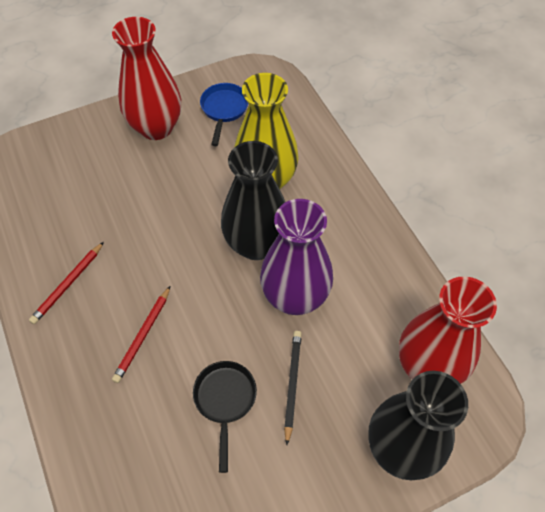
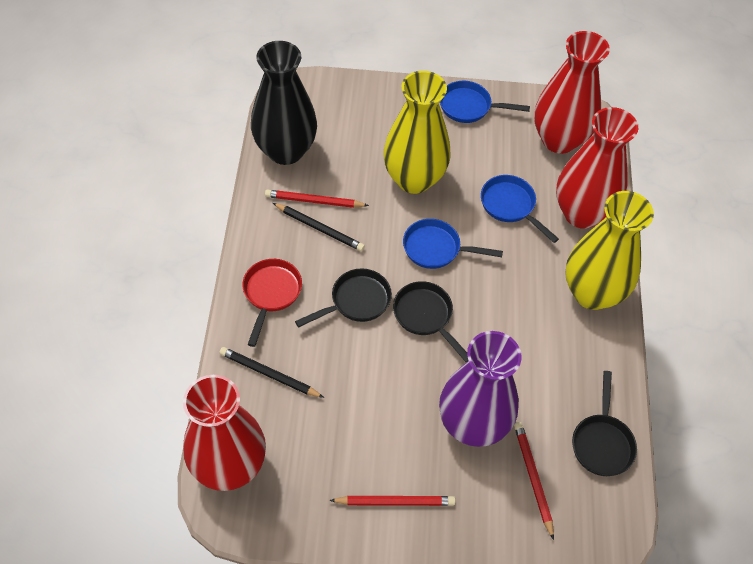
black pan: 1 -> 3
black pencil: 1 -> 2
black vase: 2 -> 1
blue pan: 1 -> 3
red pan: 0 -> 1
red pencil: 2 -> 3
red vase: 2 -> 3
yellow vase: 1 -> 2

